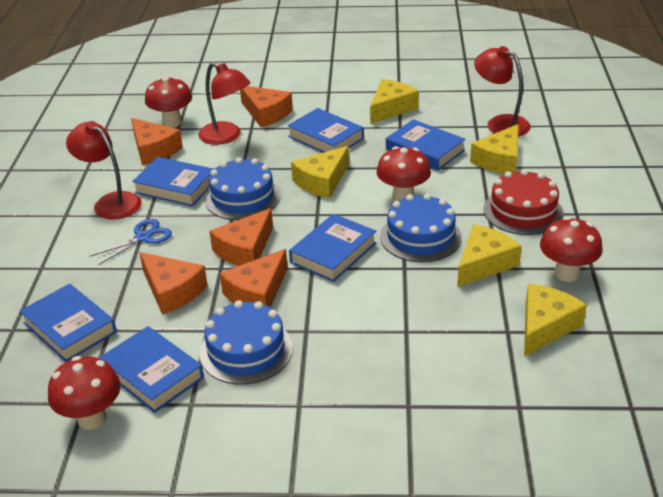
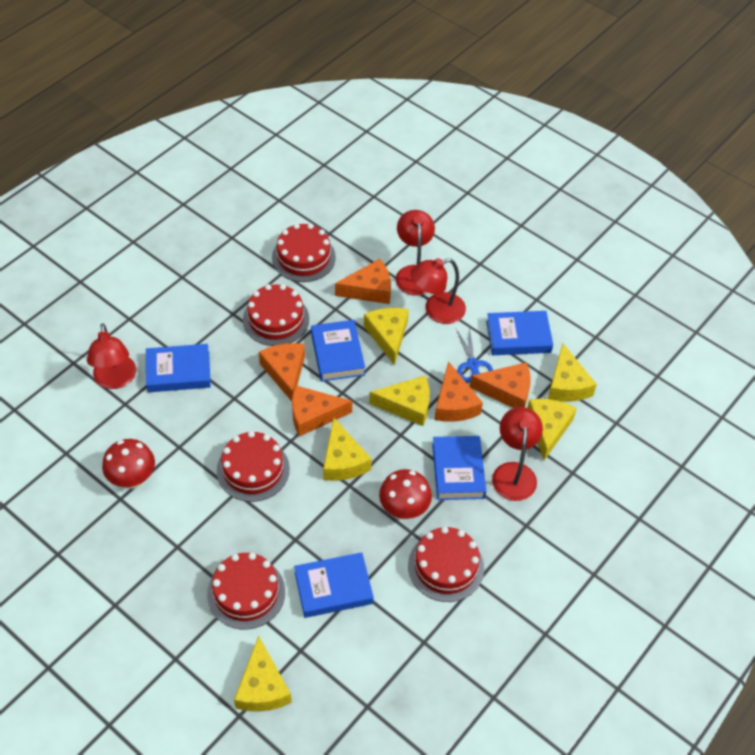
blue book: 6 -> 5
blue cake: 3 -> 0
red cake: 1 -> 5
red lamp: 3 -> 4
red mushroom: 4 -> 2
yellow cheese: 5 -> 6

